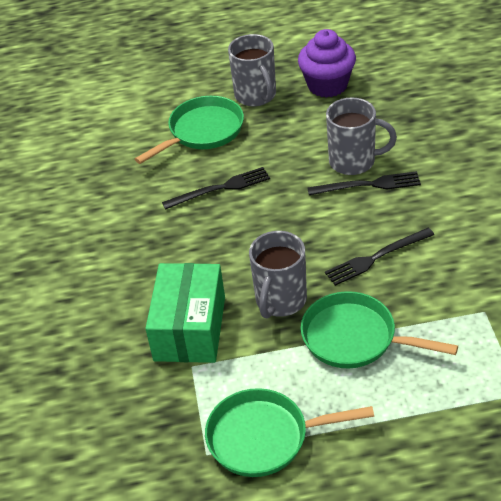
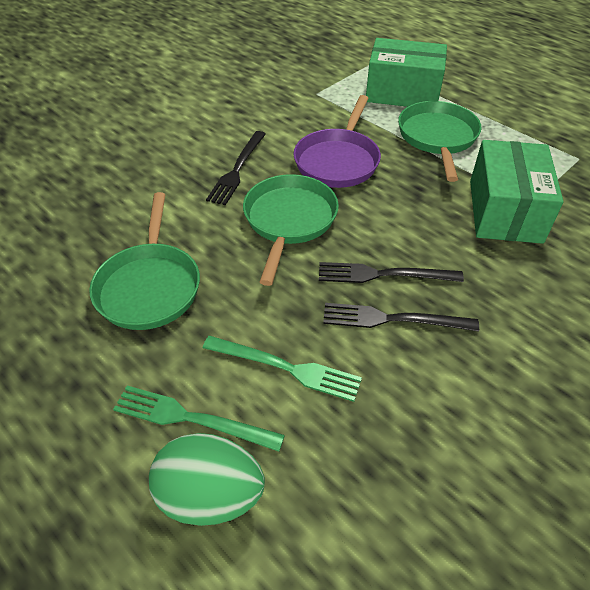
green box: 1 -> 2
green egg: 0 -> 1
green fork: 0 -> 2
grey mug: 3 -> 0
purple cupcake: 1 -> 0
purple pan: 0 -> 1

